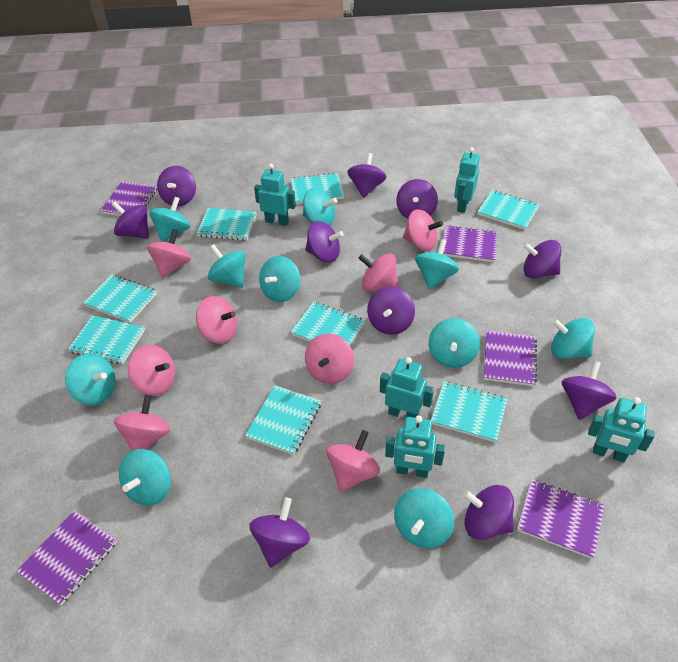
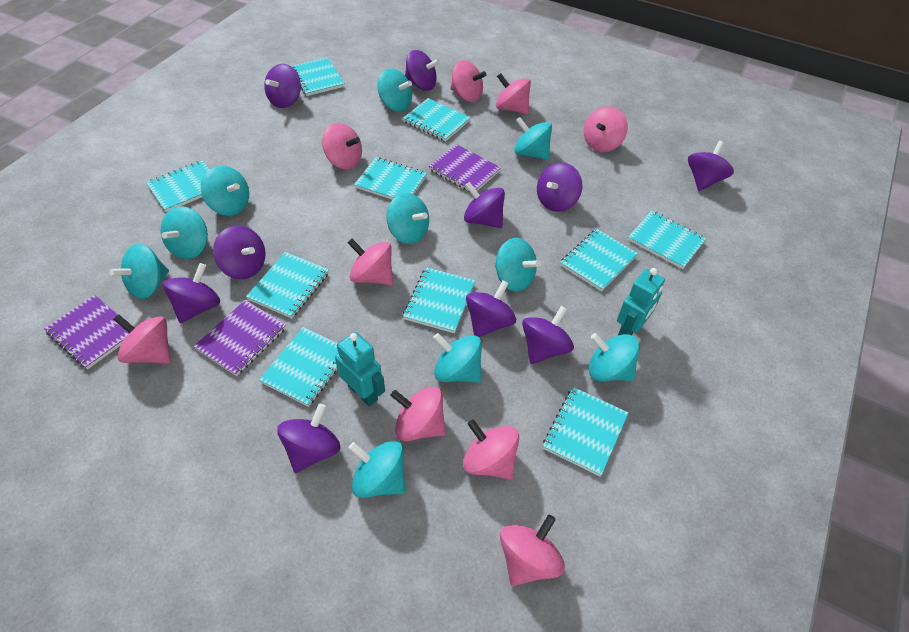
pink spinning top: 8 -> 9
purple notebook: 5 -> 3
turquoise notebook: 8 -> 10
turquoise robot: 5 -> 2

